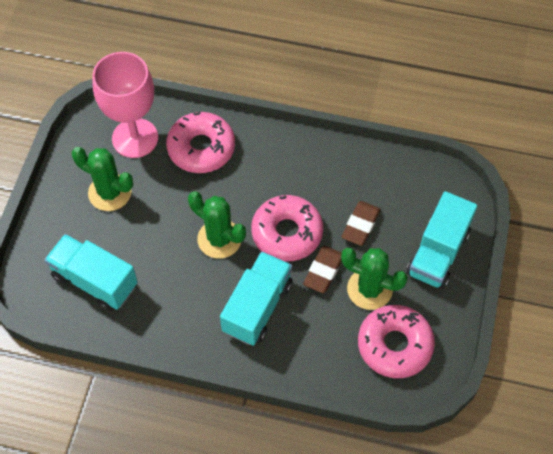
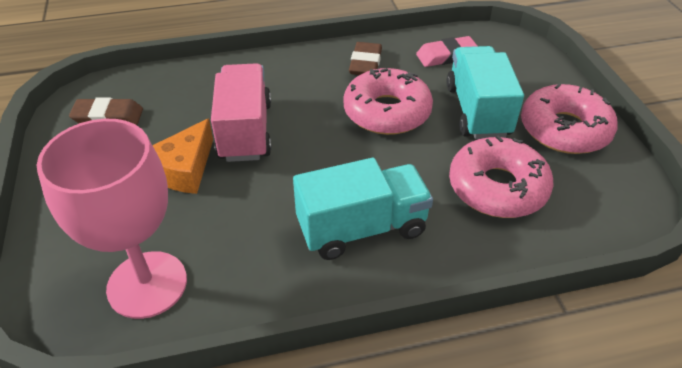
green cactus: 3 -> 0
orange cheese: 0 -> 1
pink eraser: 0 -> 1
pink truck: 0 -> 1
turquoise truck: 3 -> 2

